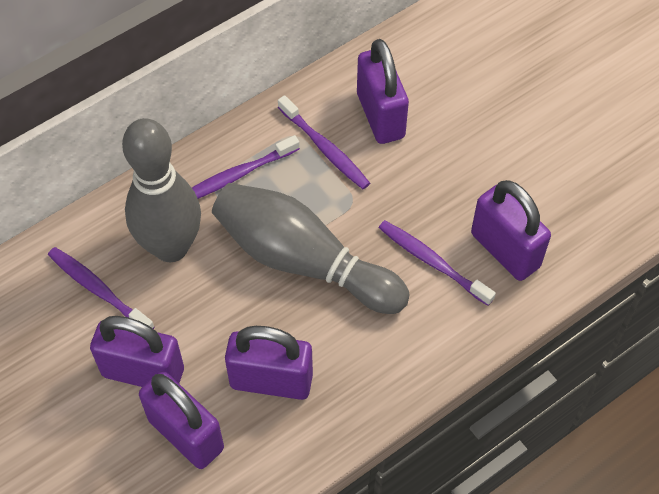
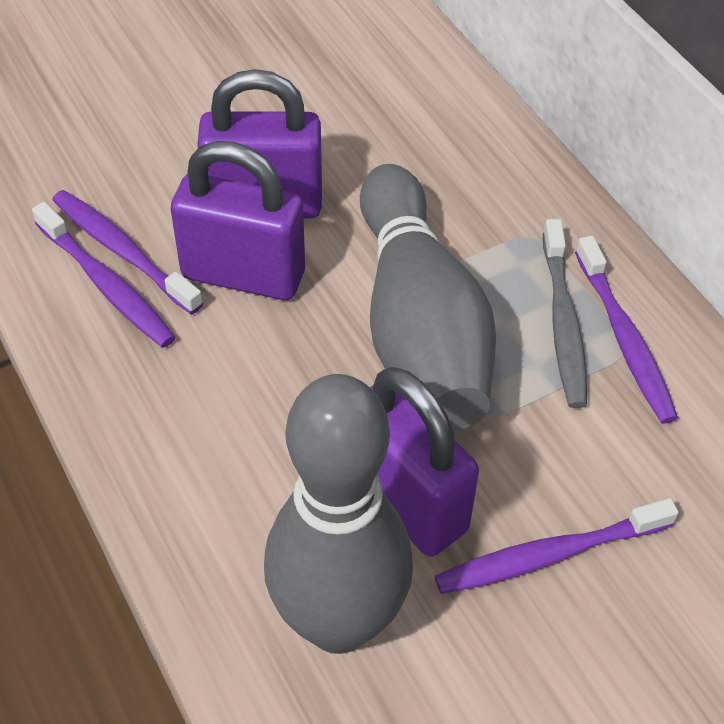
grey toothbrush: 0 -> 1
purple padlock: 5 -> 3

